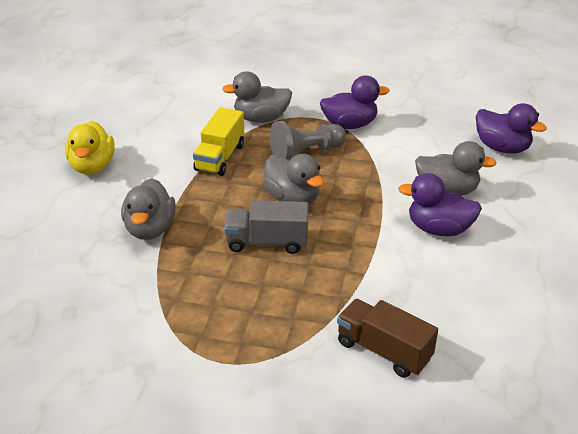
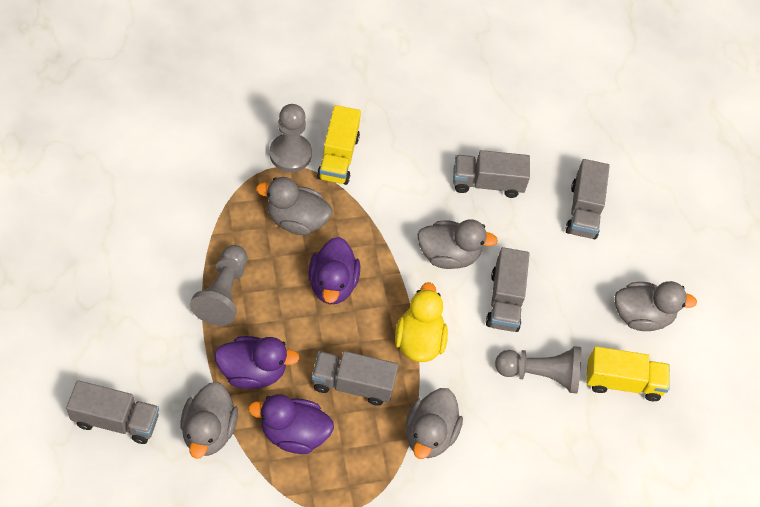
brown truck: 1 -> 0
grey duck: 4 -> 5
grey pawn: 1 -> 3
grey truck: 1 -> 5
yellow truck: 1 -> 2

